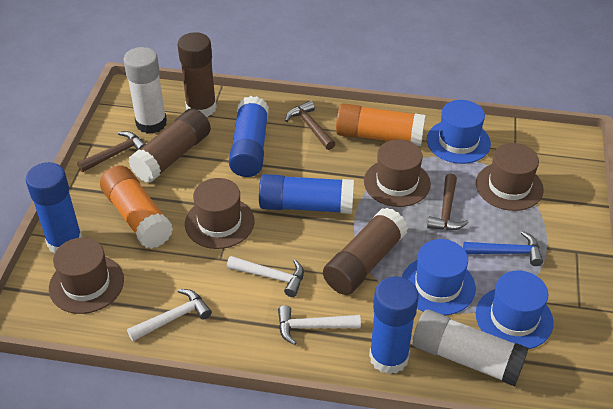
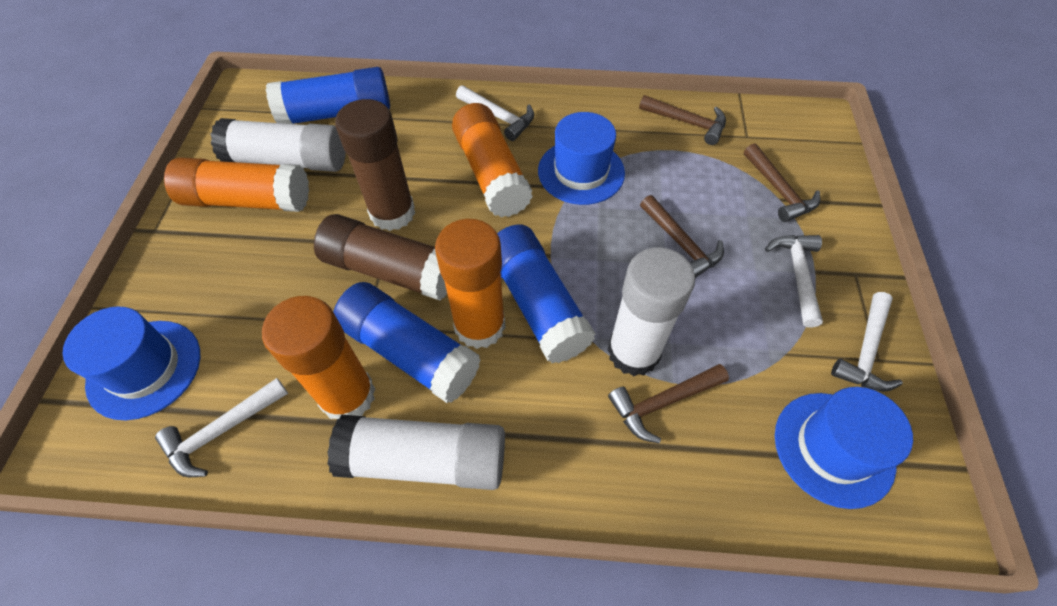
blue glue stick: 4 -> 3
blue hammer: 1 -> 0
brown glue stick: 3 -> 2
brown hammer: 3 -> 4
brown hat: 4 -> 0
orange glue stick: 2 -> 4
white glue stick: 2 -> 3
white hammer: 3 -> 4

